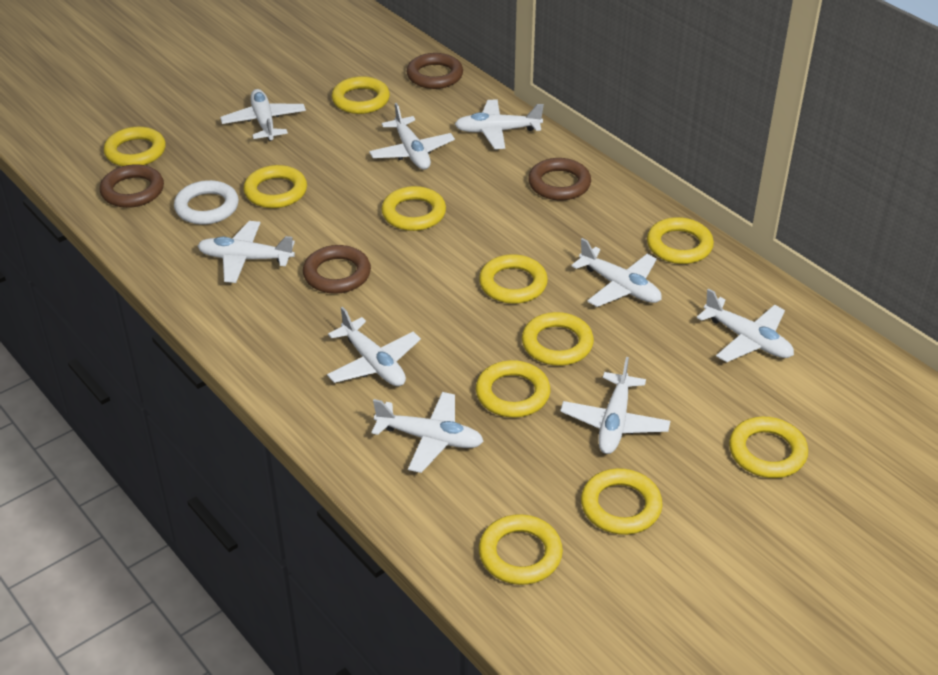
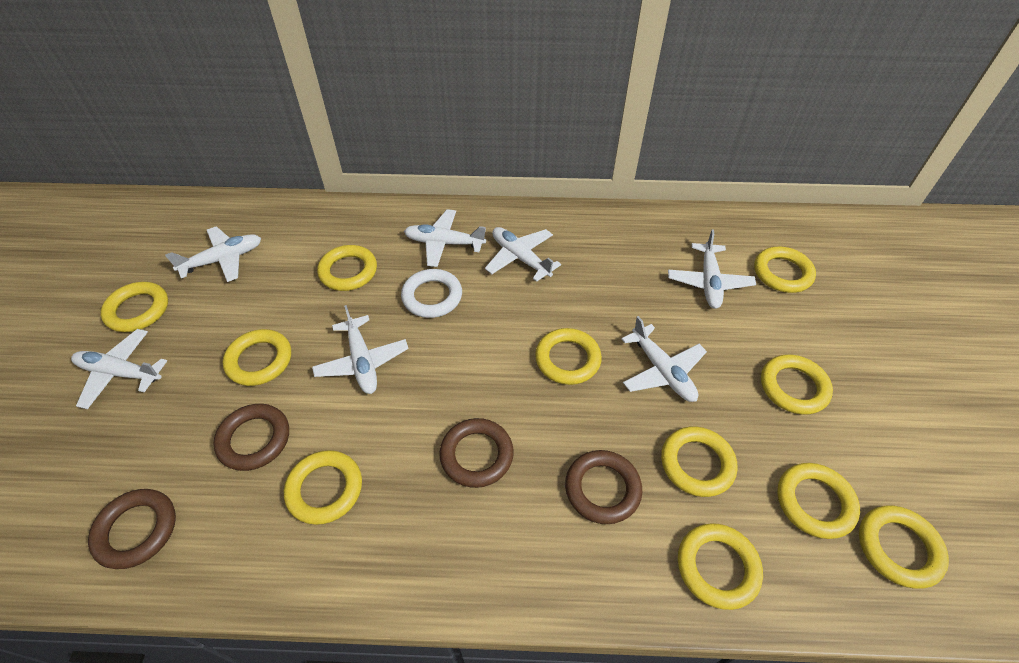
white plane: 9 -> 7

